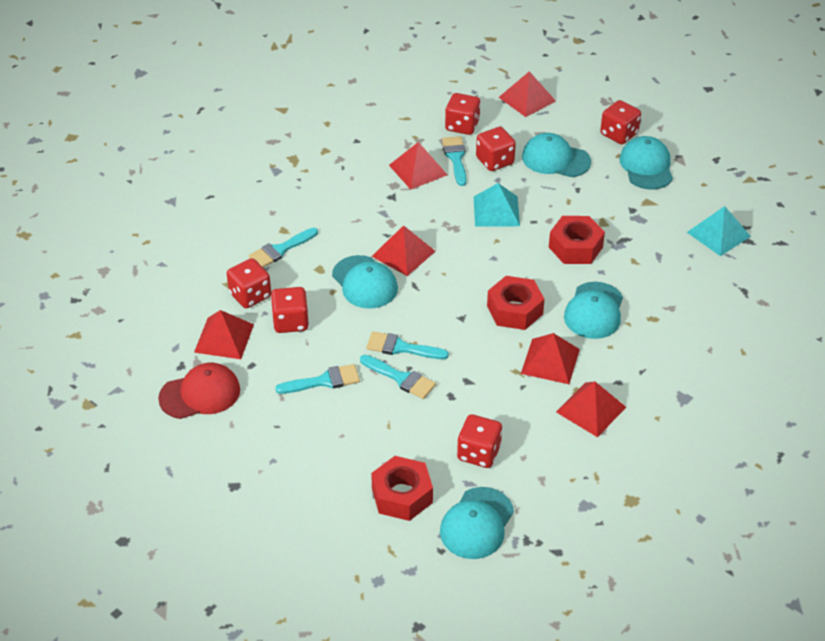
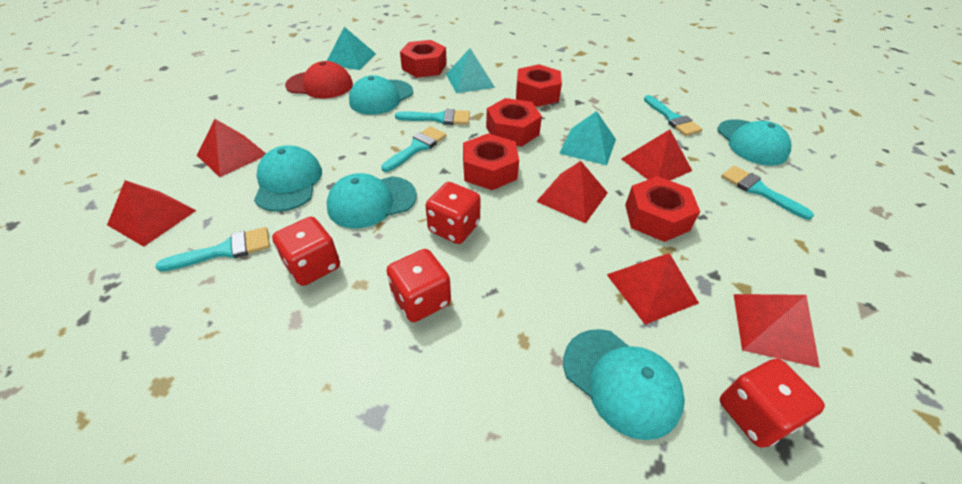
red dice: 6 -> 4
red nut: 3 -> 5
turquoise pyramid: 2 -> 3

